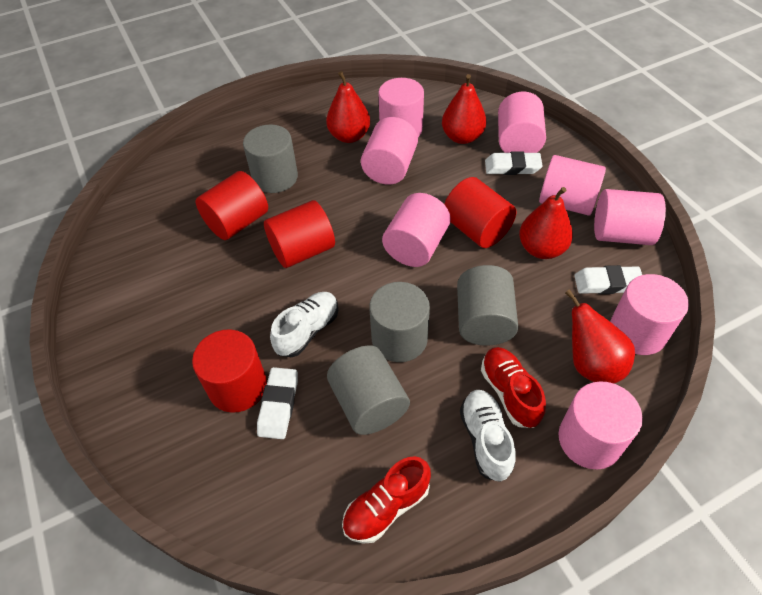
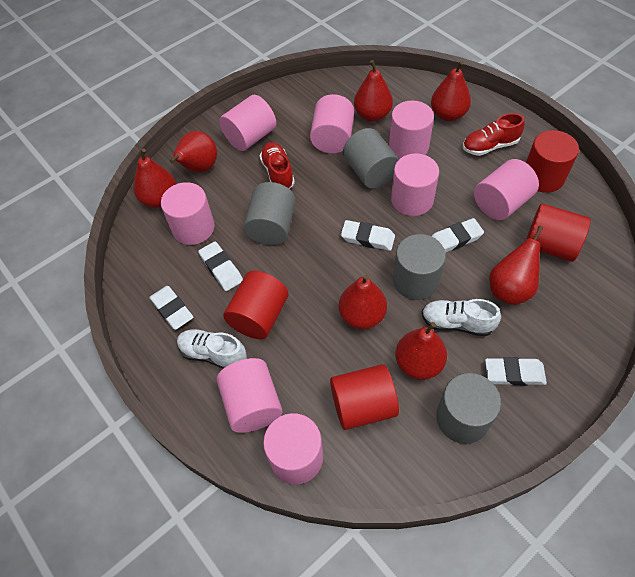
red pear: 4 -> 7
white eraser: 3 -> 5

